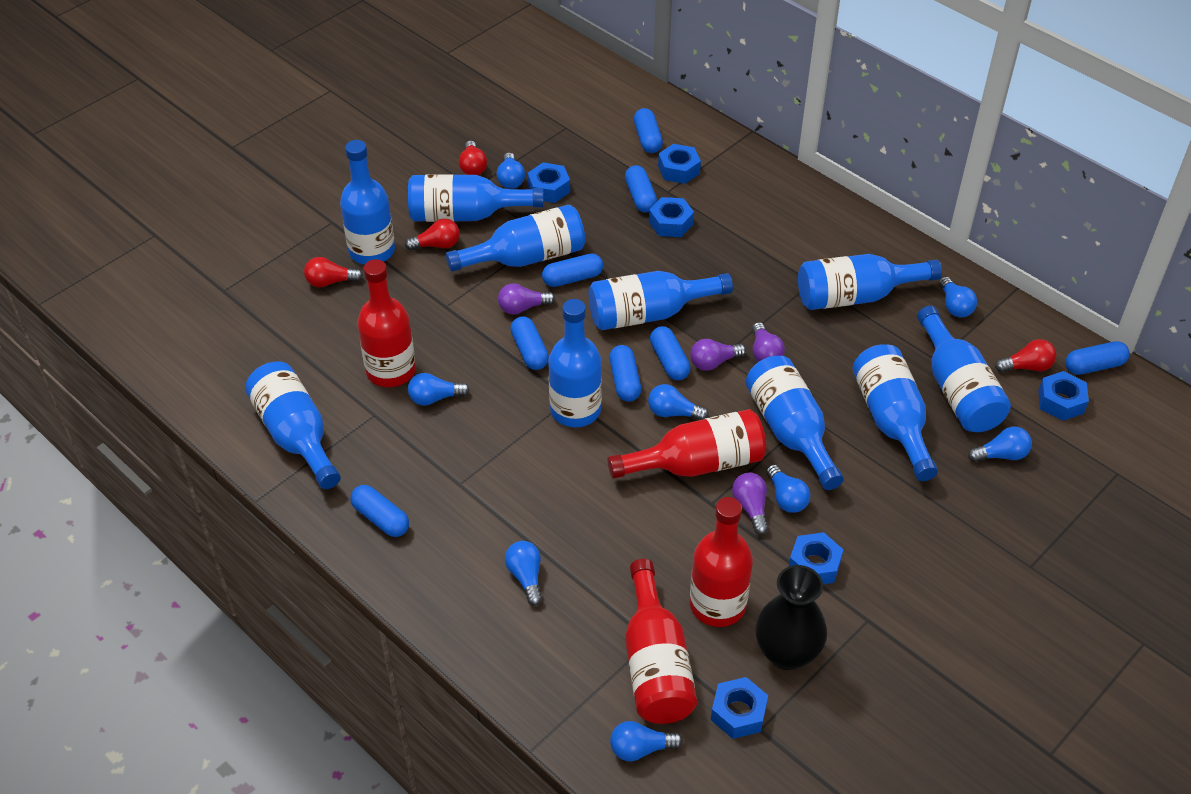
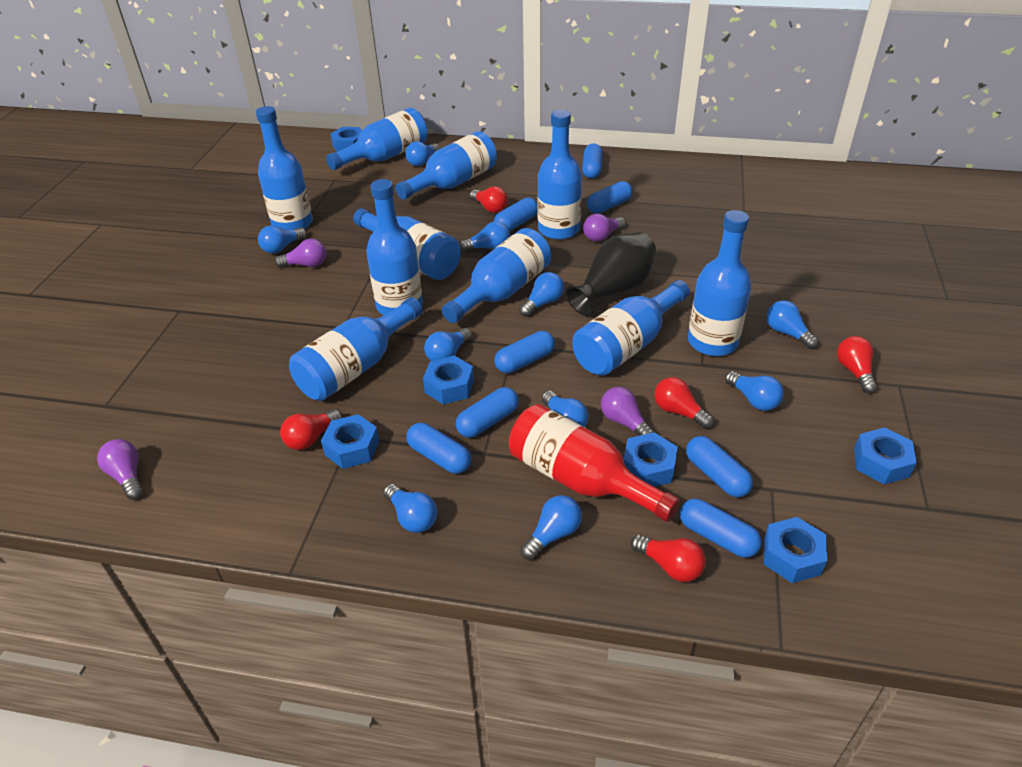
blue light bulb: 8 -> 10
red bottle: 4 -> 1
red light bulb: 4 -> 5

